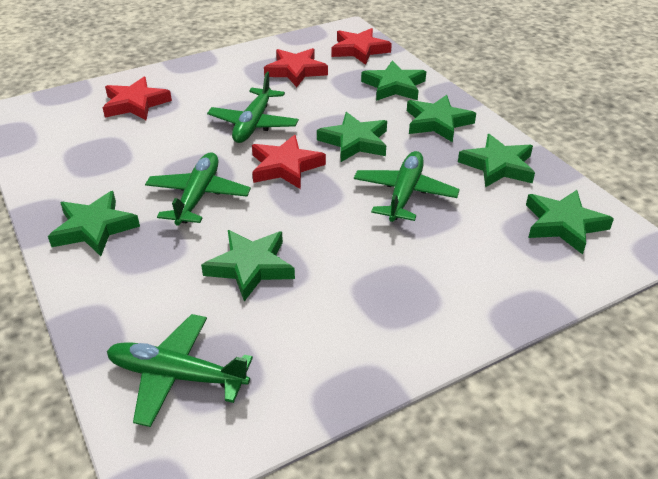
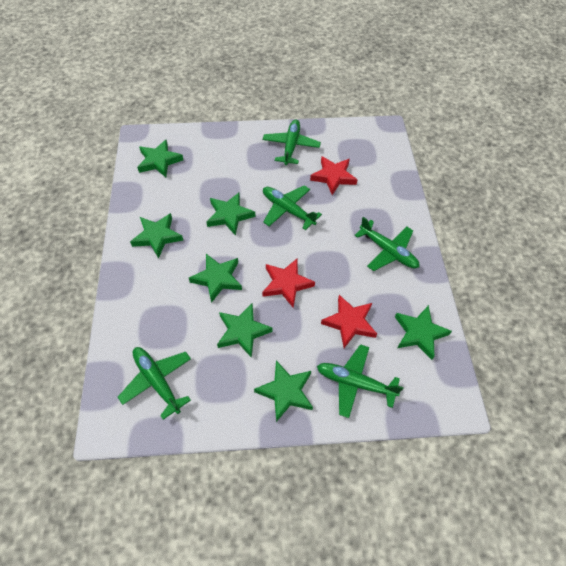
green plane: 4 -> 5
red star: 4 -> 3

